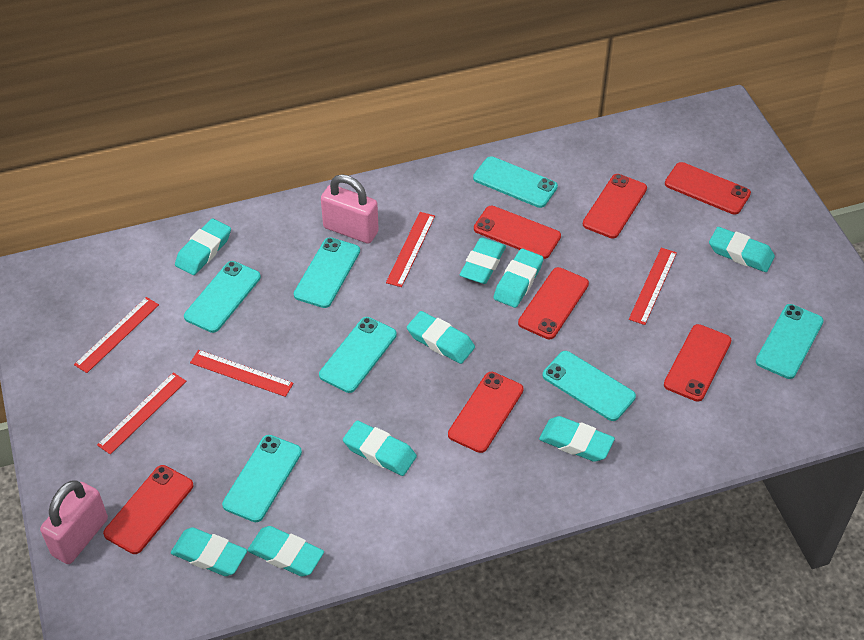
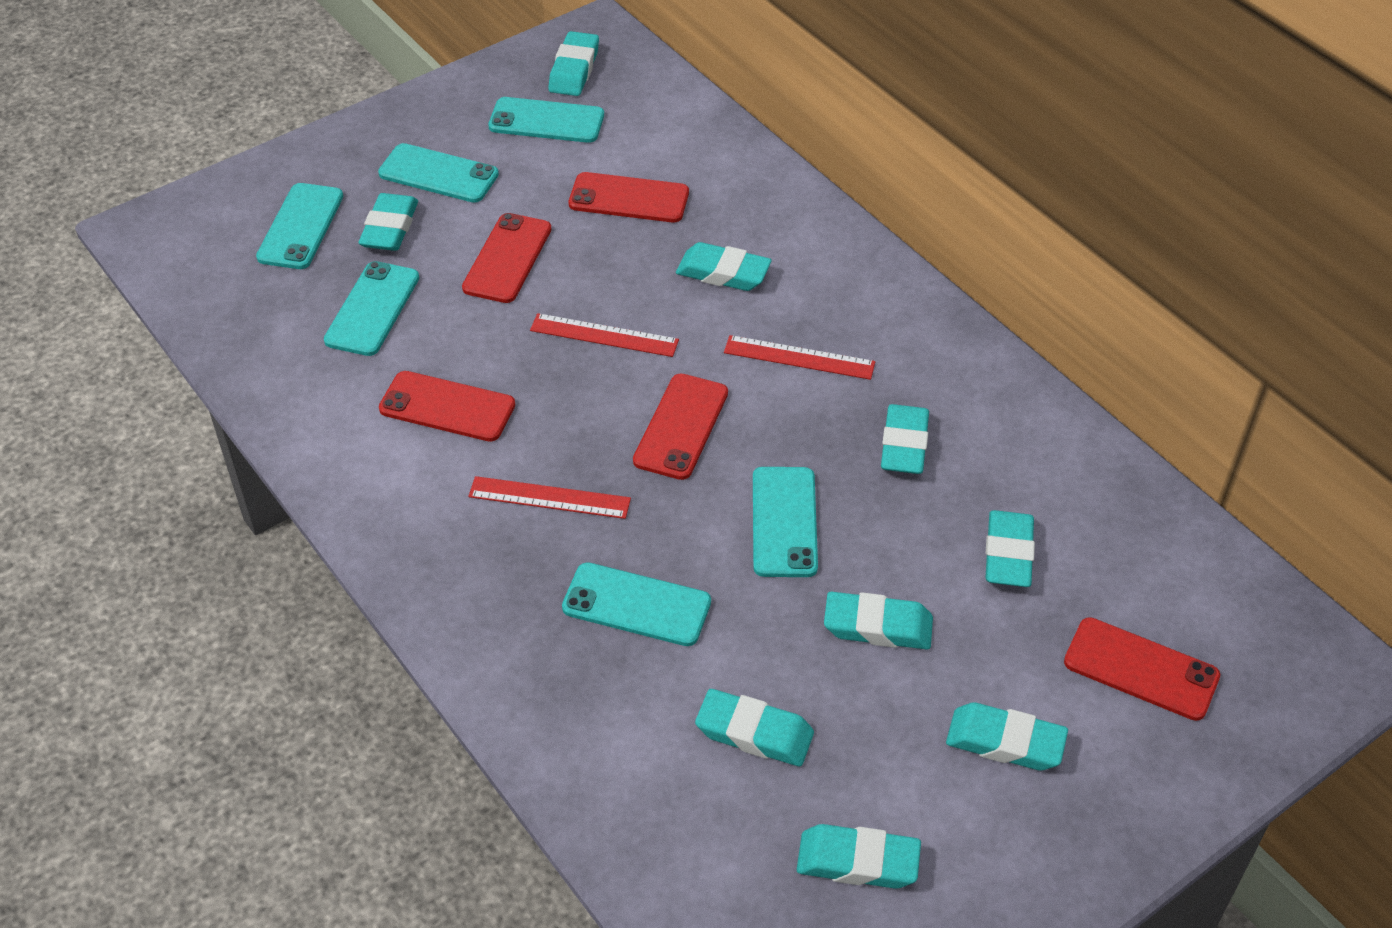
pink padlock: 2 -> 0
red phone: 7 -> 5
red ruler: 5 -> 3
turquoise phone: 7 -> 6

